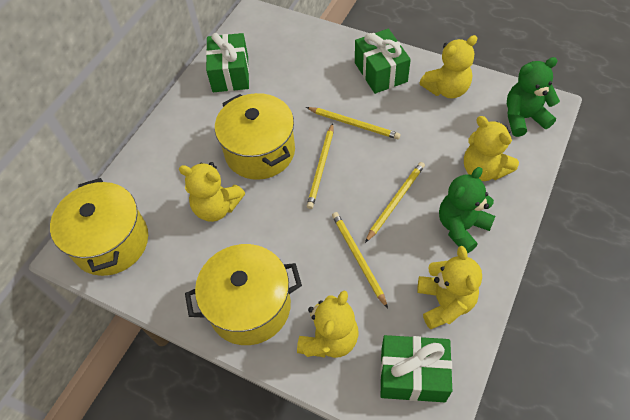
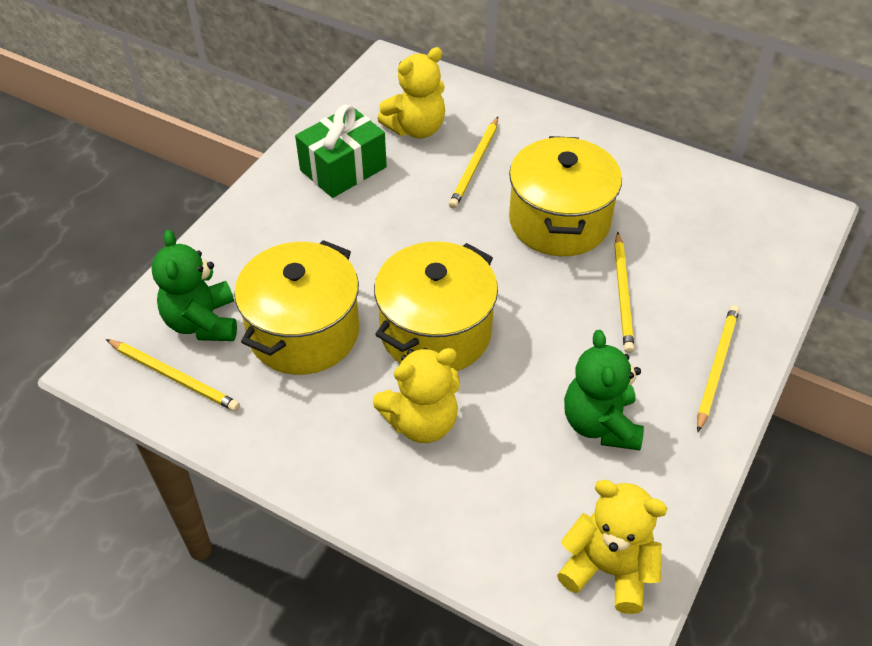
green gift: 3 -> 1
yellow teddy bear: 5 -> 3

